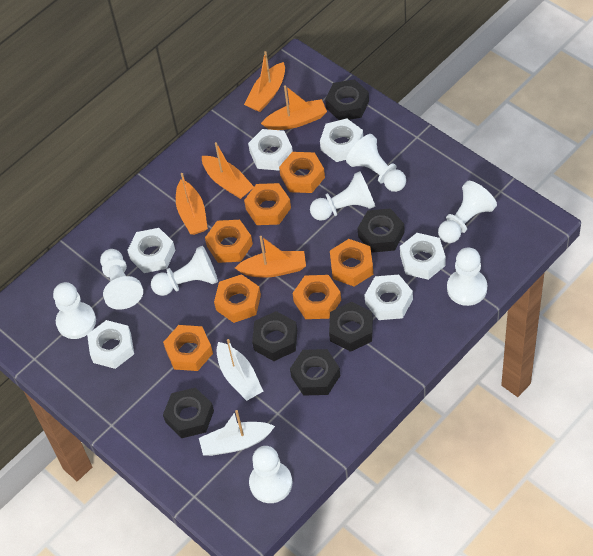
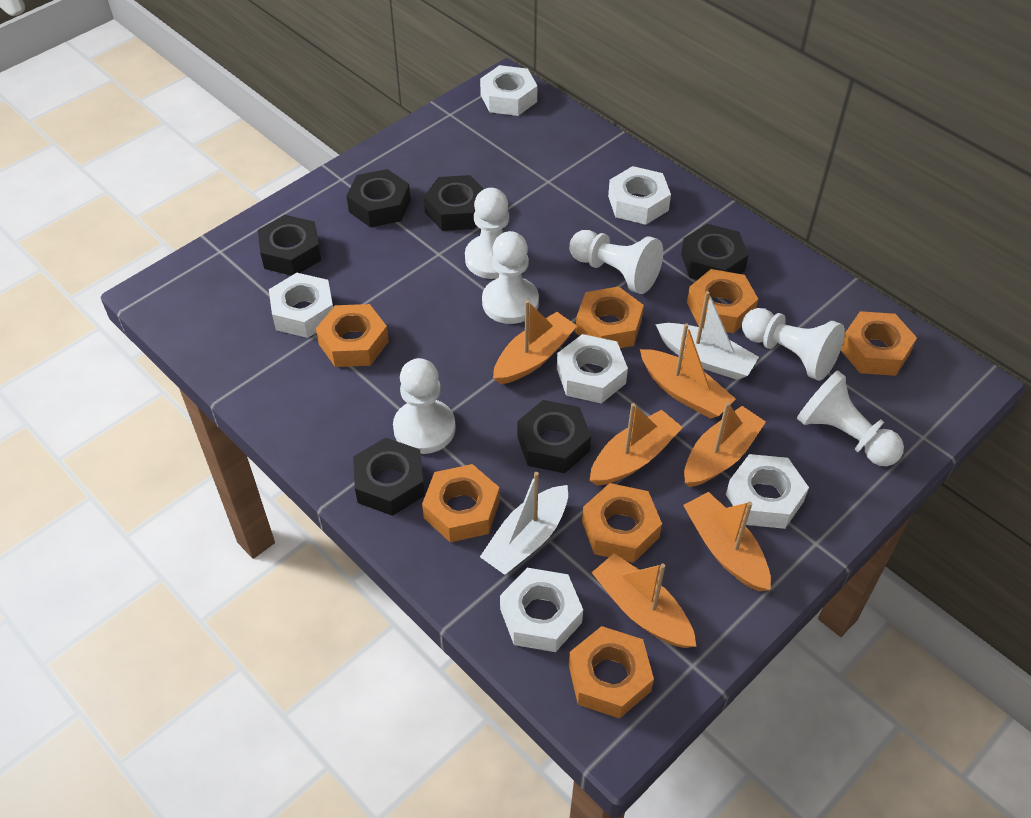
orange boat: 5 -> 6
white pawn: 8 -> 6

